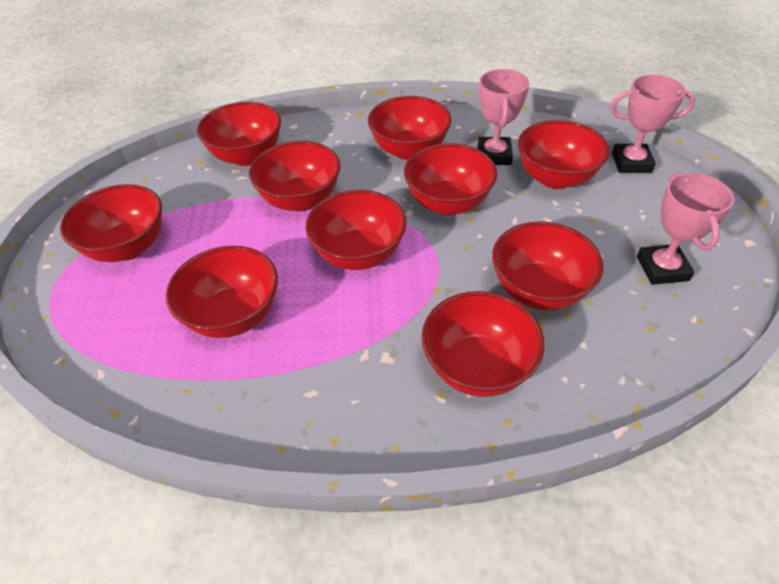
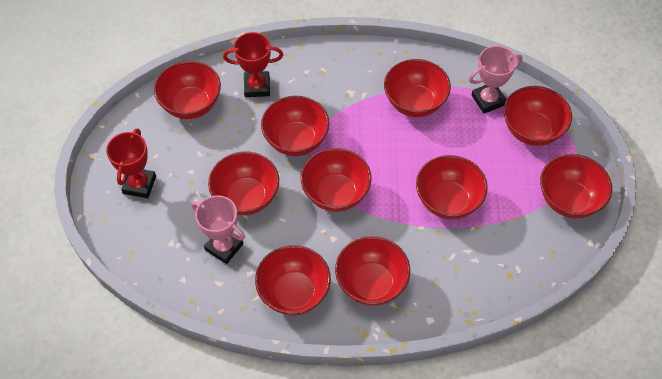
pink trophy: 3 -> 2
red trophy: 0 -> 2

